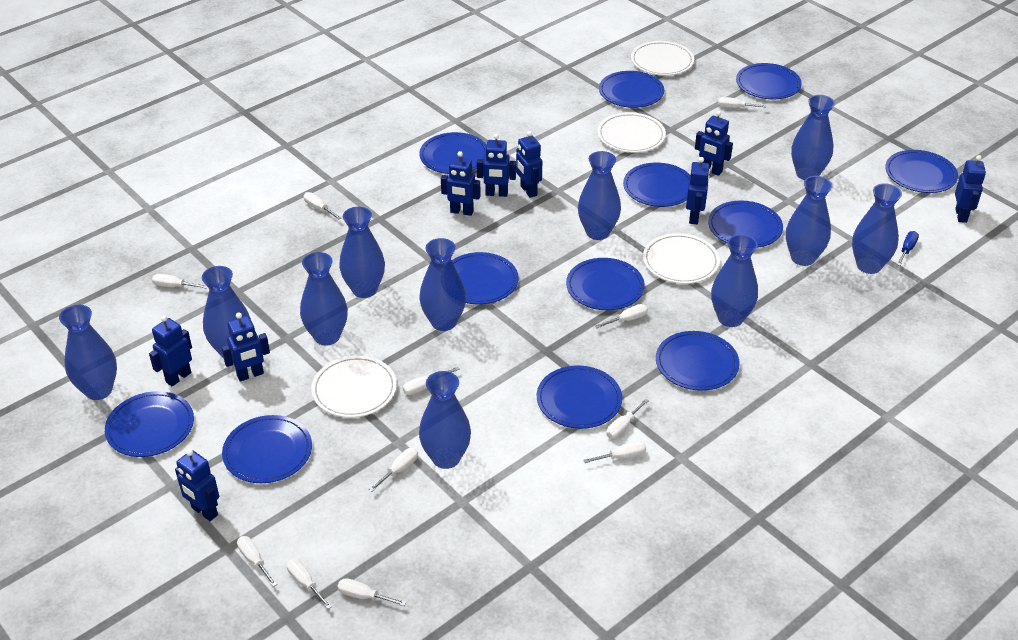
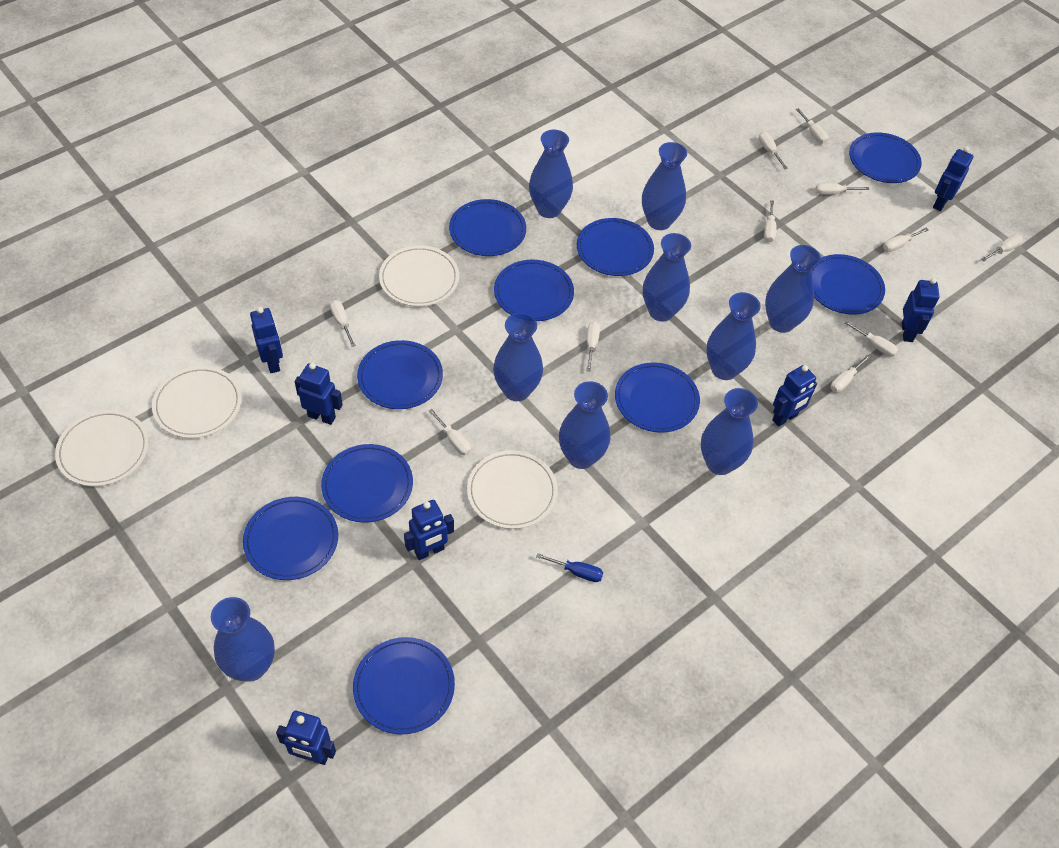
blue plate: 12 -> 10
blue robot: 9 -> 7
blue vase: 11 -> 9

